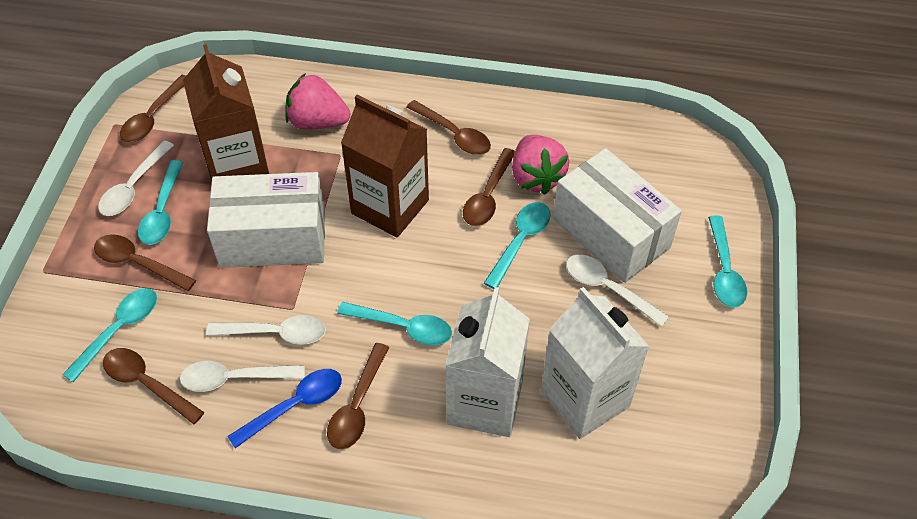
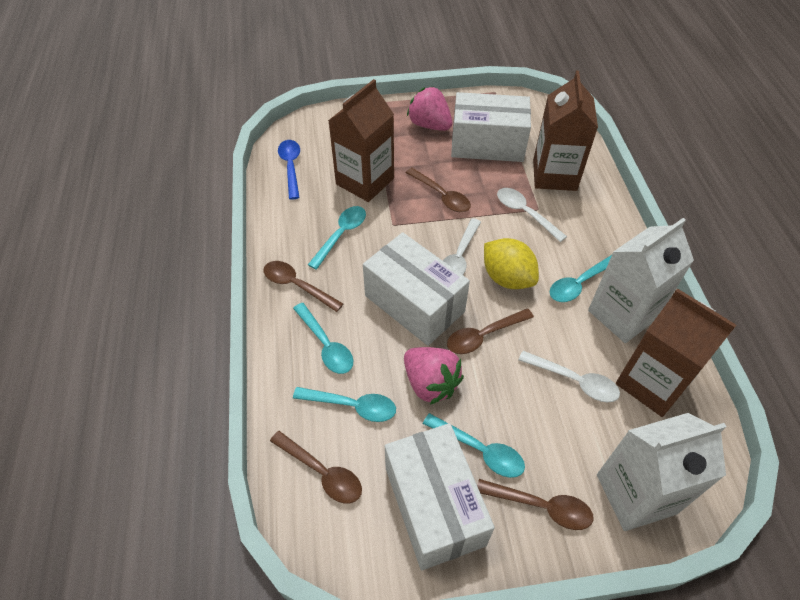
brown carton: 2 -> 3
brown spoon: 6 -> 5
white box: 2 -> 3
white spoon: 4 -> 3
yellow lemon: 0 -> 1

